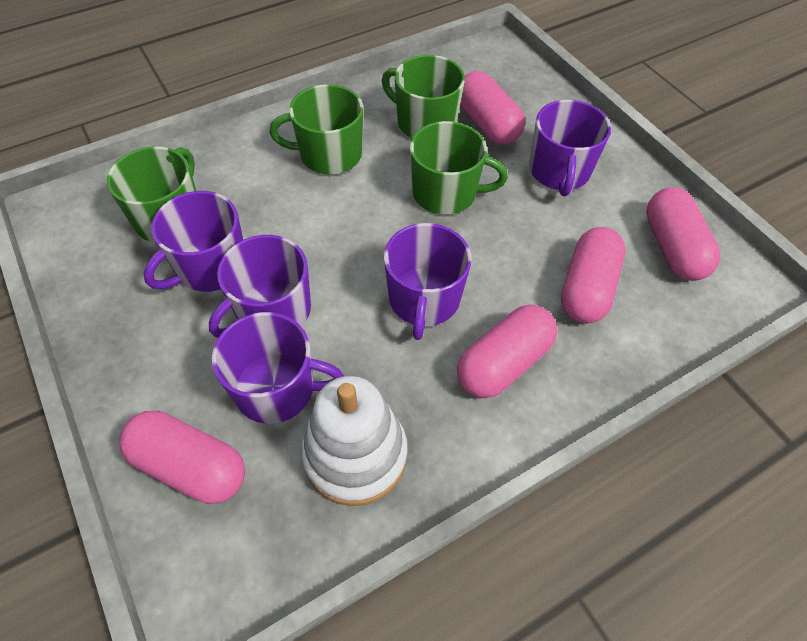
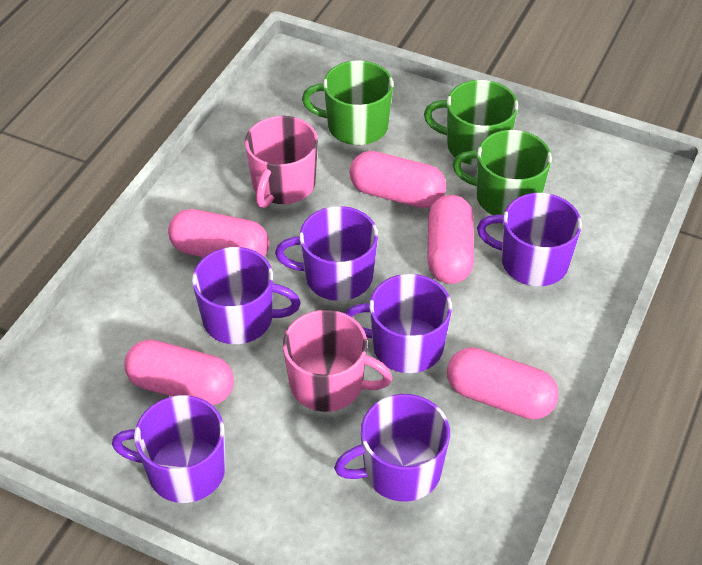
green mug: 4 -> 3
pink mug: 0 -> 2
purple mug: 5 -> 6
white stacking toy: 1 -> 0

